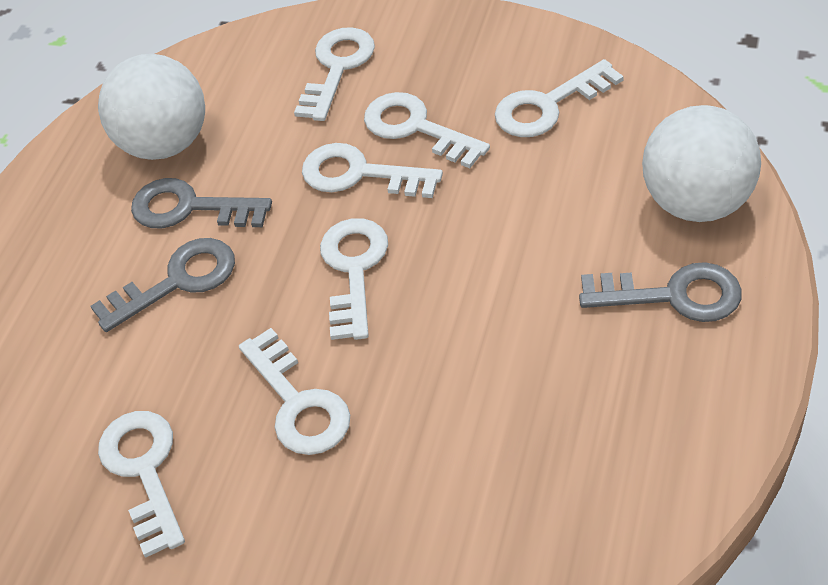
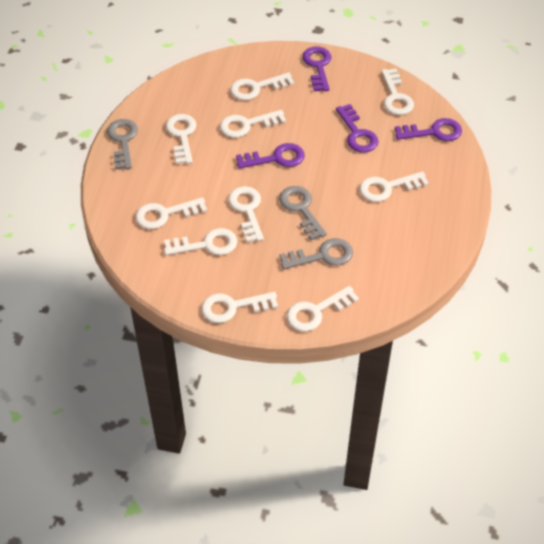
purple key: 0 -> 4
white ball: 2 -> 0
white key: 7 -> 10

